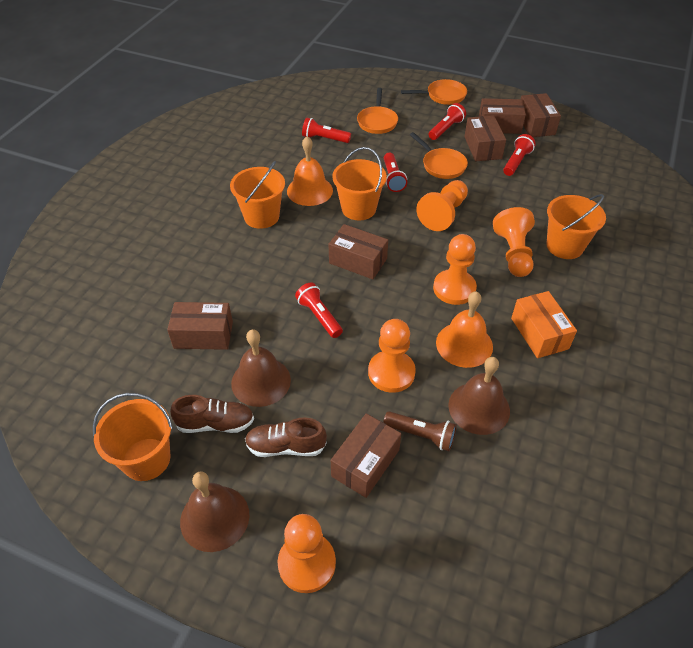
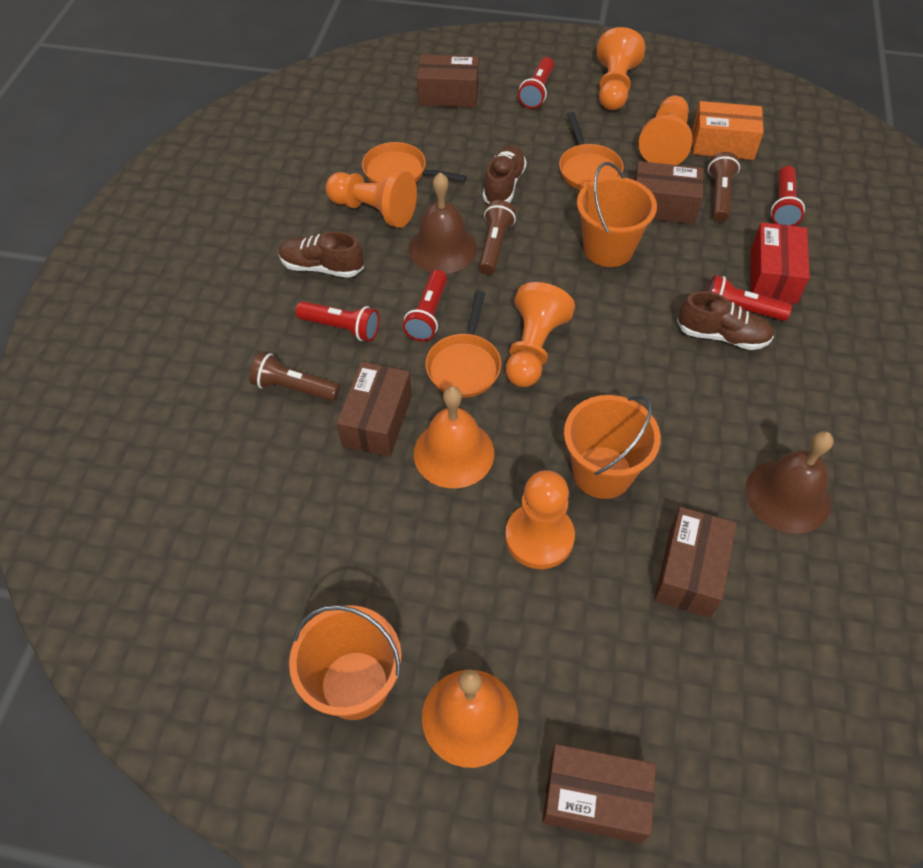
brown bell: 3 -> 2
brown box: 6 -> 5
brown flashlight: 1 -> 3
brown shoe: 2 -> 3
orange bucket: 4 -> 3
red box: 0 -> 1

